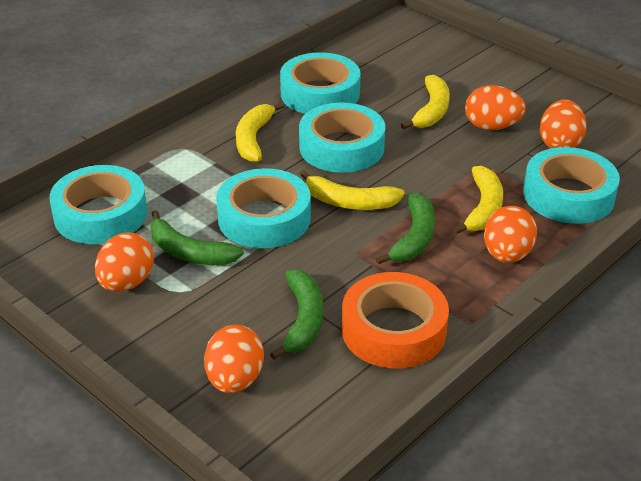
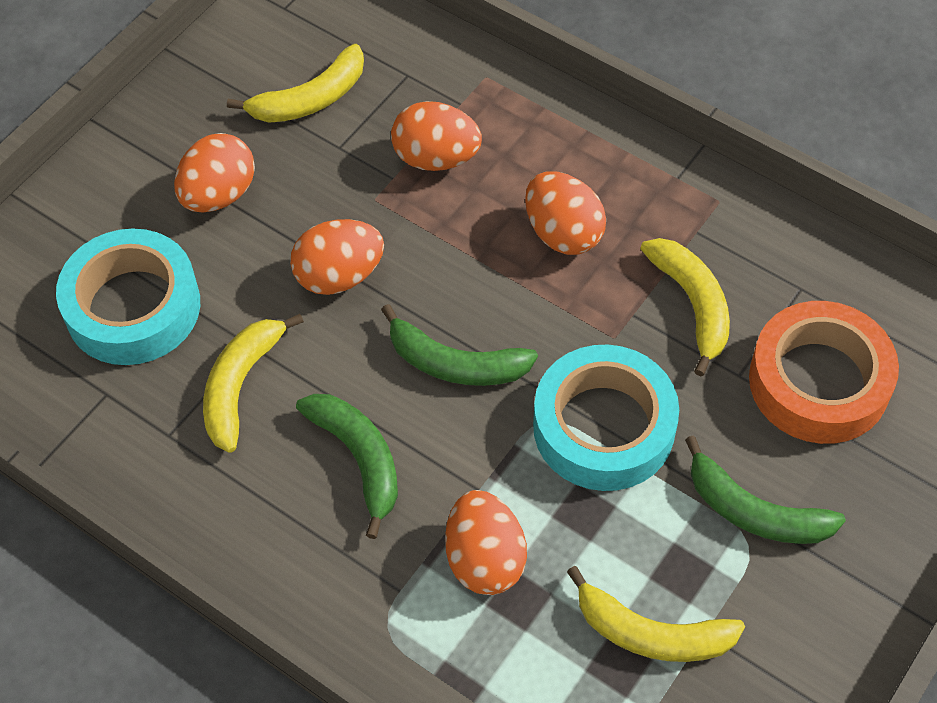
turquoise tape: 5 -> 2

